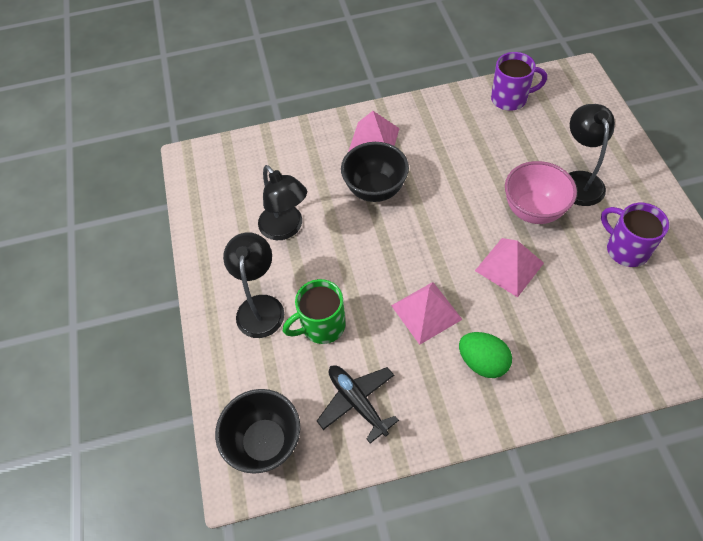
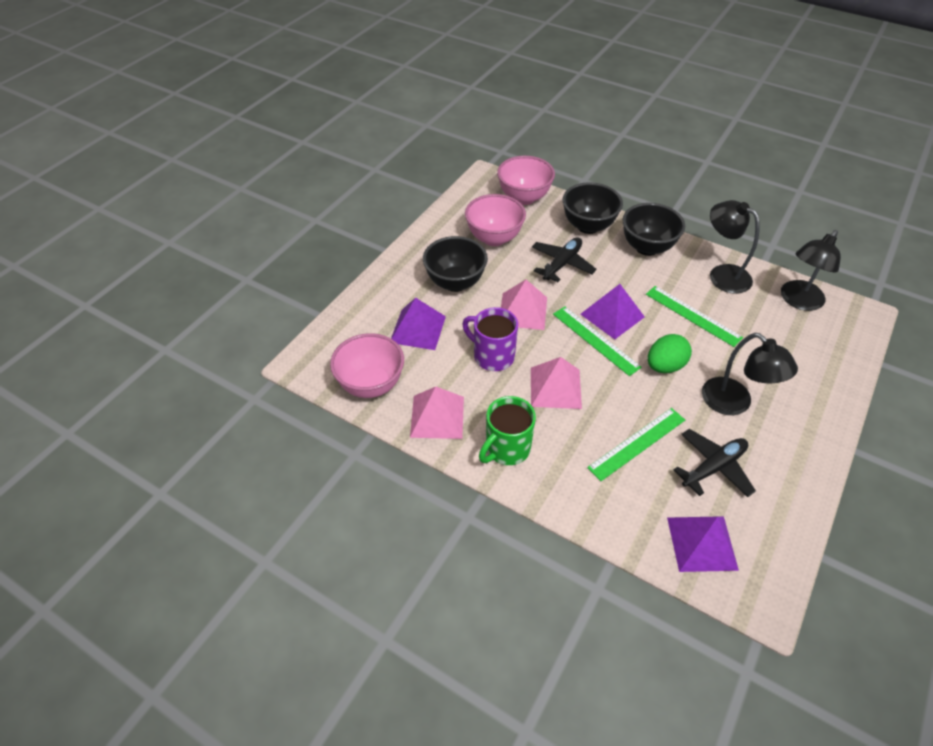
black bowl: 2 -> 3
black plane: 1 -> 2
green ruler: 0 -> 3
pink bowl: 1 -> 3
purple mug: 2 -> 1
purple pyramid: 0 -> 3

